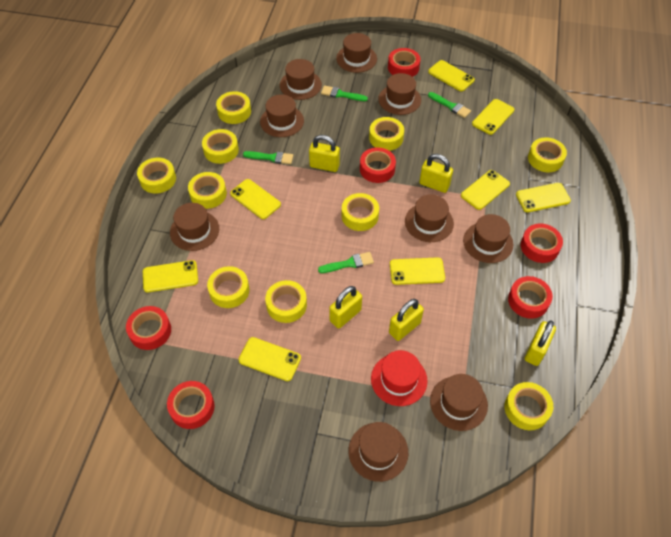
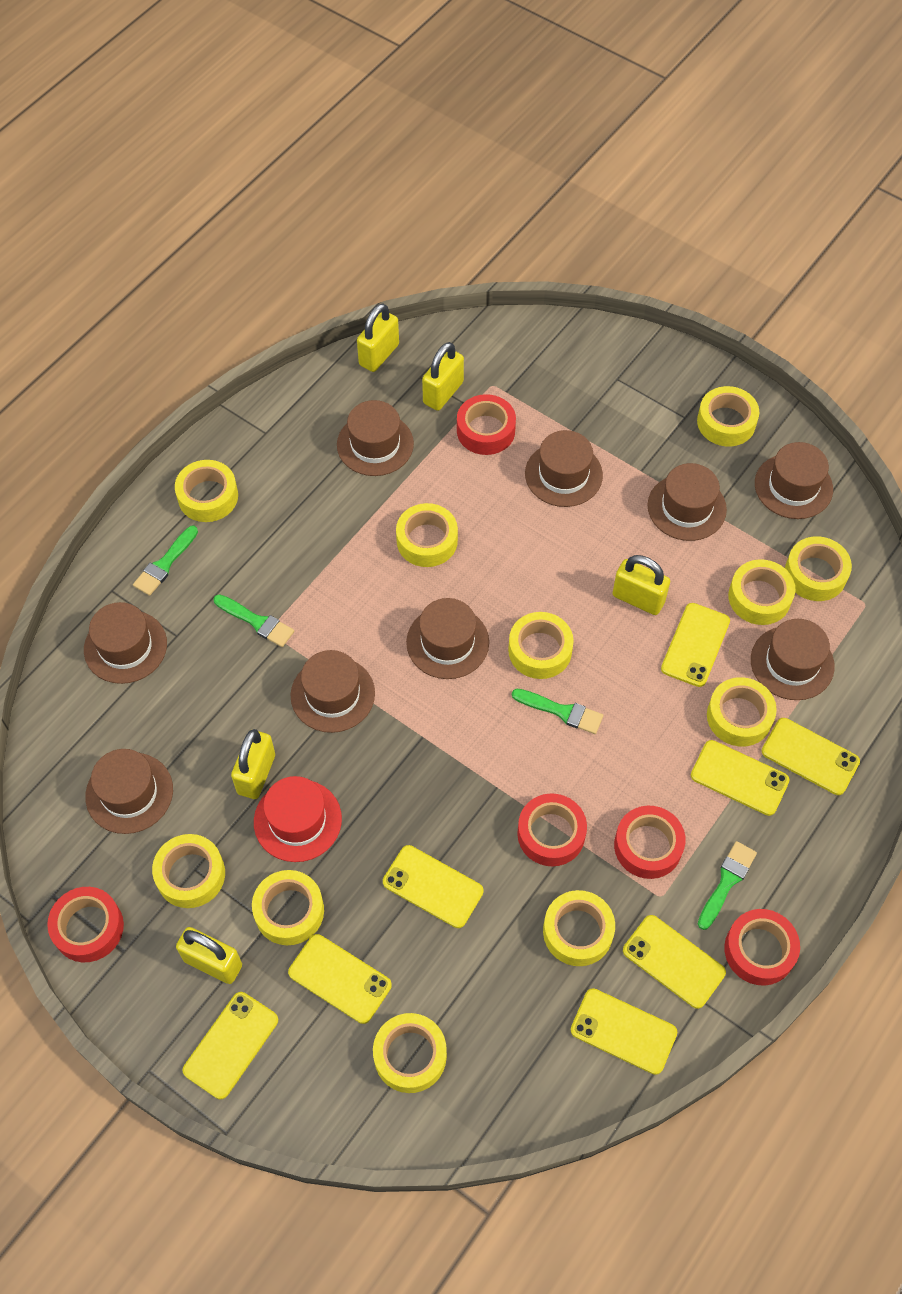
red tape: 6 -> 5
yellow tape: 10 -> 11

